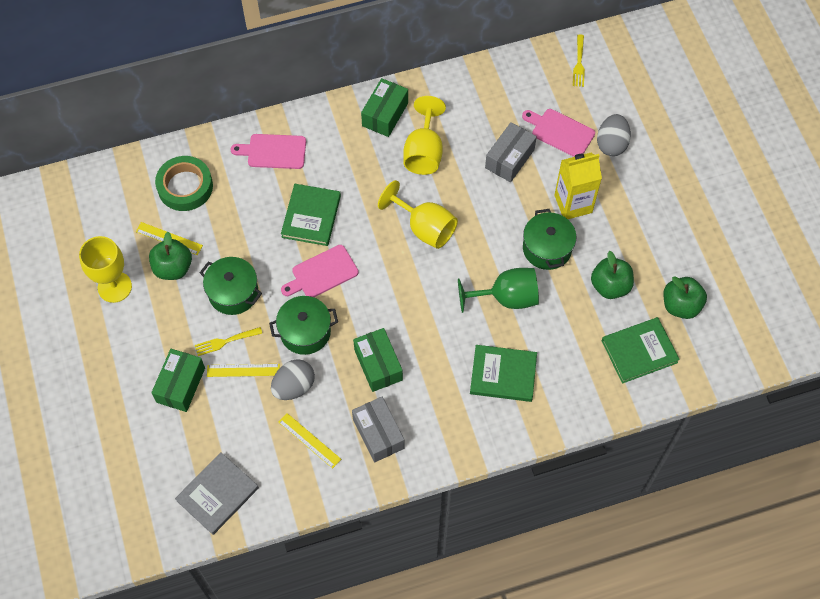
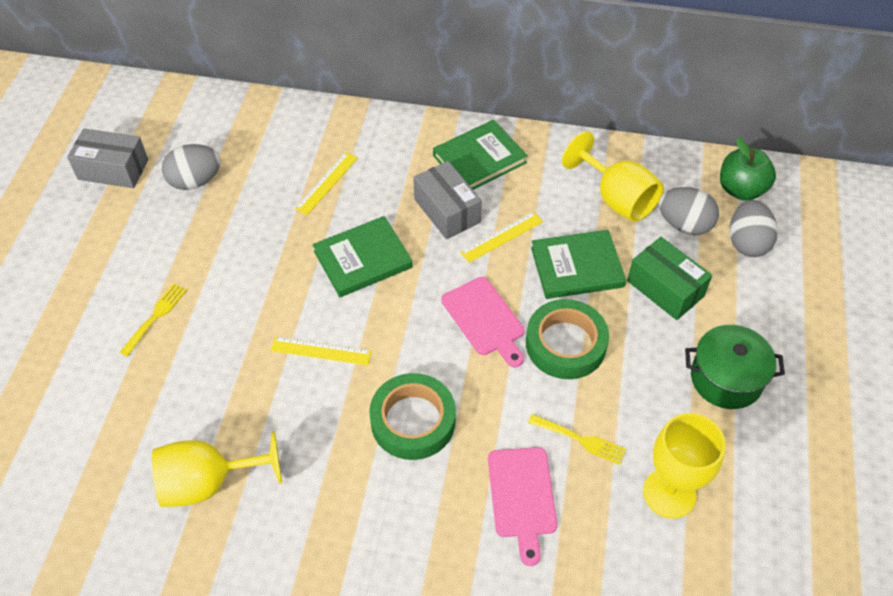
green apple: 3 -> 1
green box: 3 -> 1
green goblet: 1 -> 0
green pot: 3 -> 1
green tape: 1 -> 2
grey book: 1 -> 0
grey egg: 2 -> 3
pink cutting board: 3 -> 2
yellow carton: 1 -> 0

